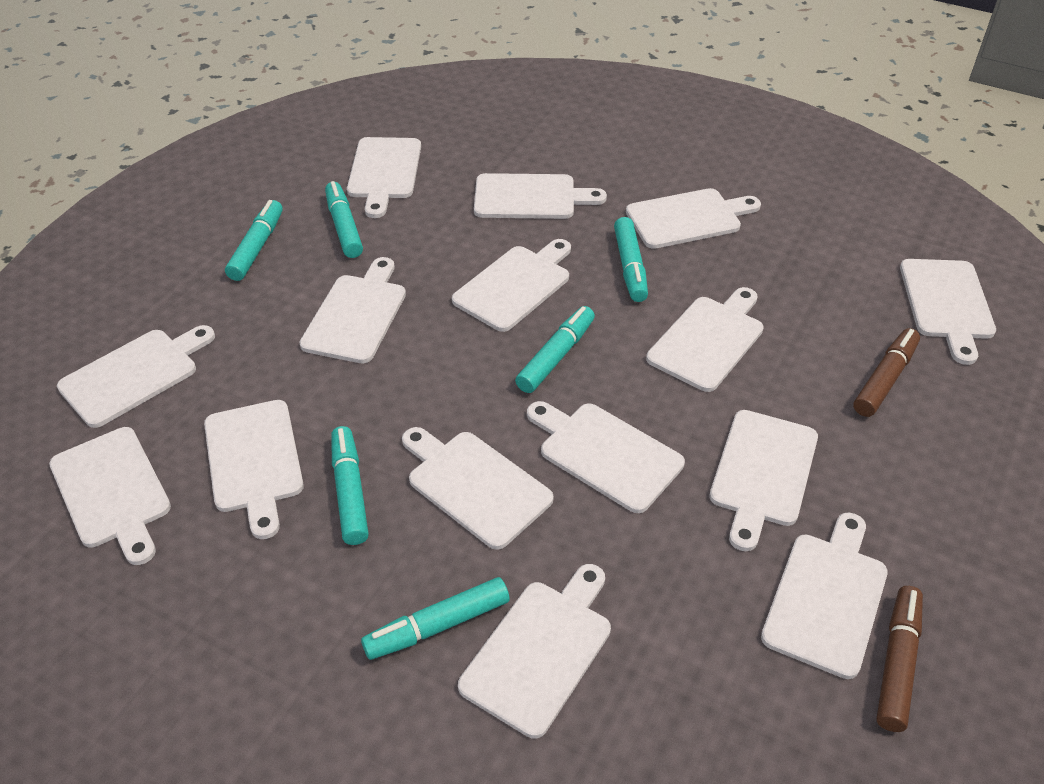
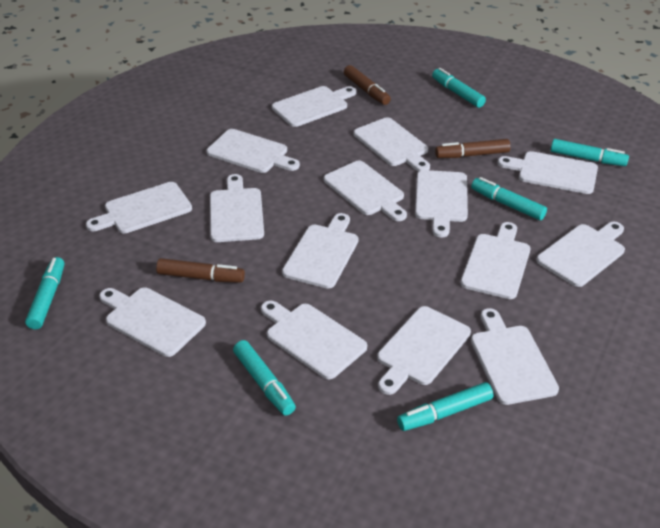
brown marker: 2 -> 3

